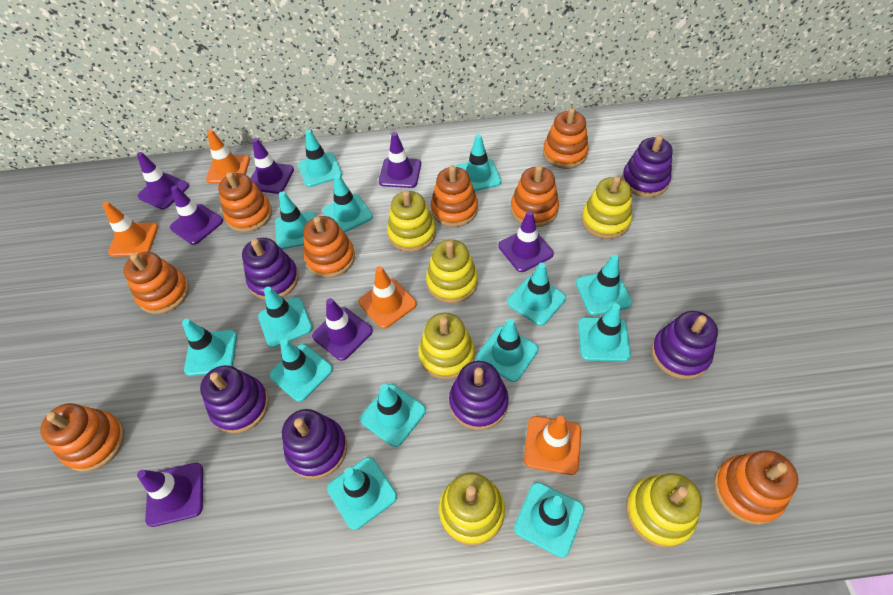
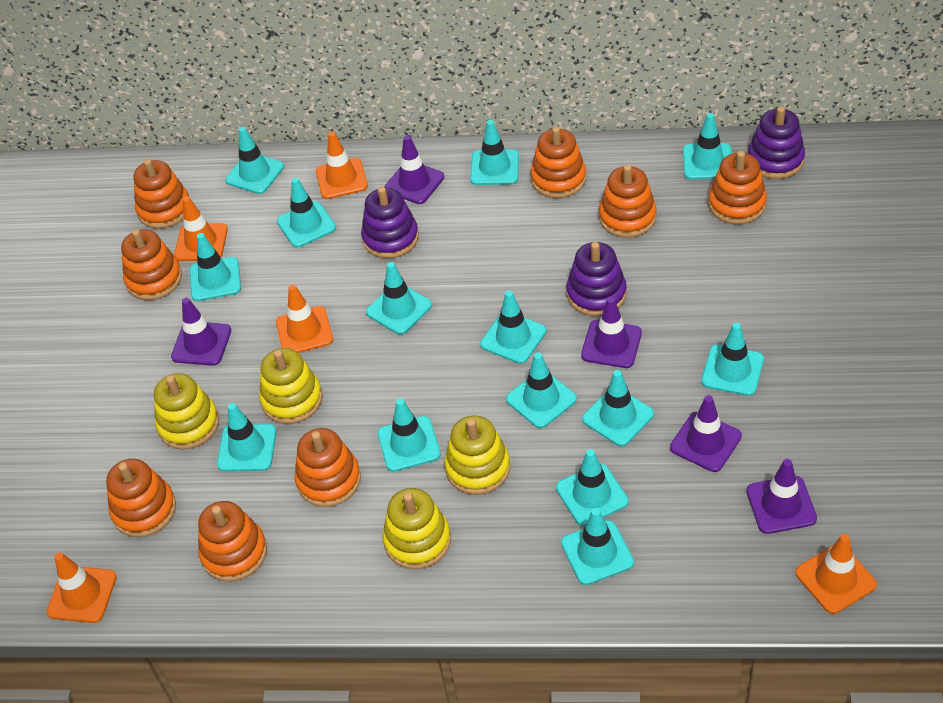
orange traffic cone: 4 -> 5
purple stacking toy: 6 -> 3
purple traffic cone: 7 -> 5
yellow stacking toy: 6 -> 4

